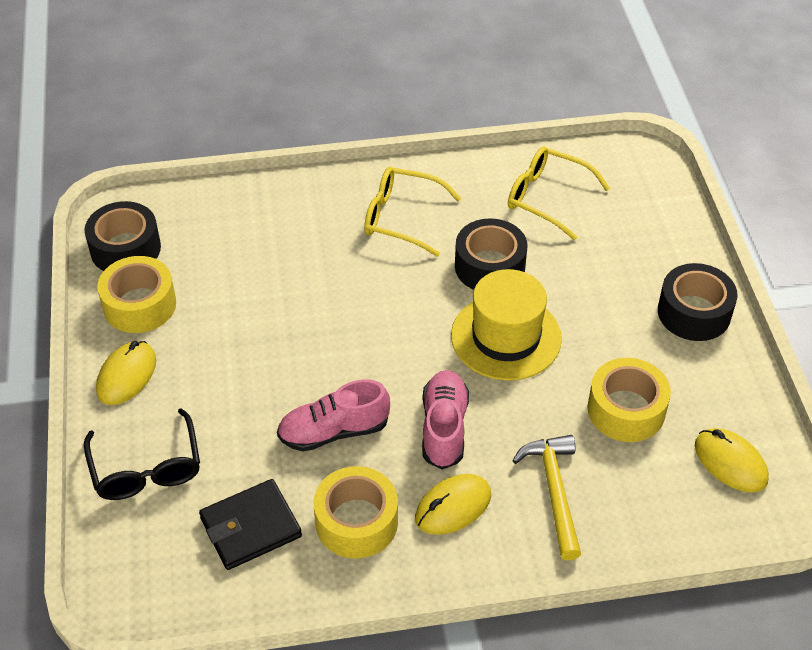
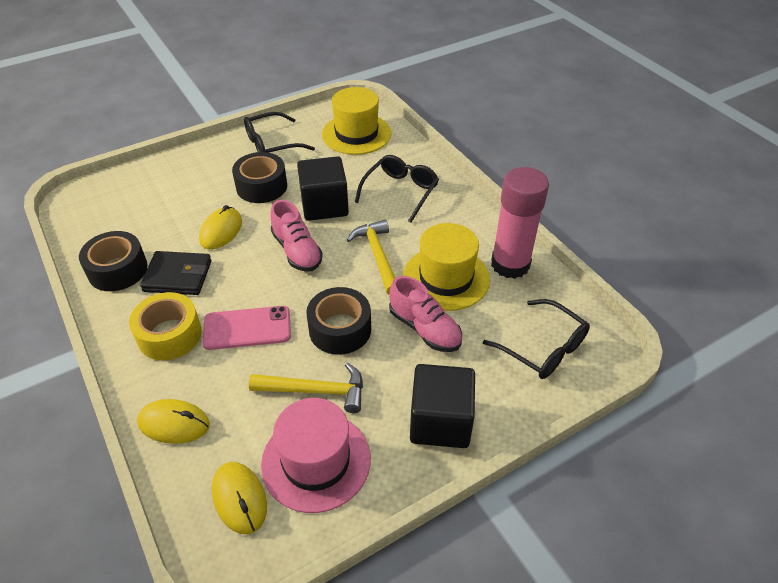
black cube: 0 -> 2
black glasses: 1 -> 3
pink glue stick: 0 -> 1
pink hat: 0 -> 1
pink phone: 0 -> 1
yellow glasses: 2 -> 0
yellow hammer: 1 -> 2
yellow hat: 1 -> 2
yellow tape: 3 -> 1

